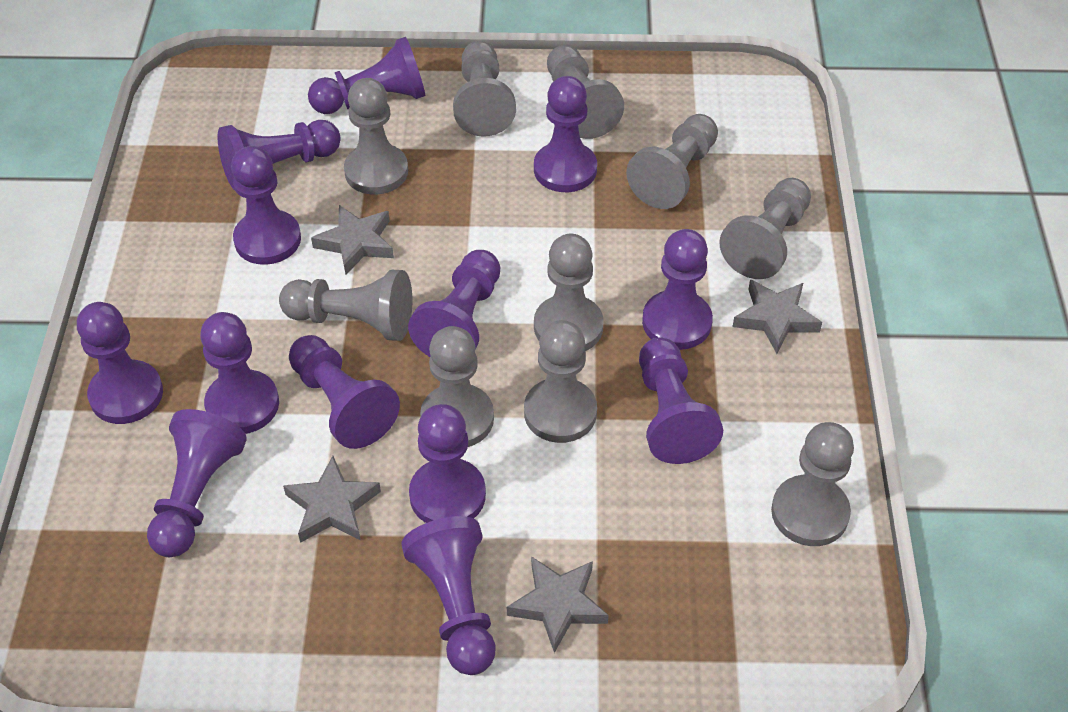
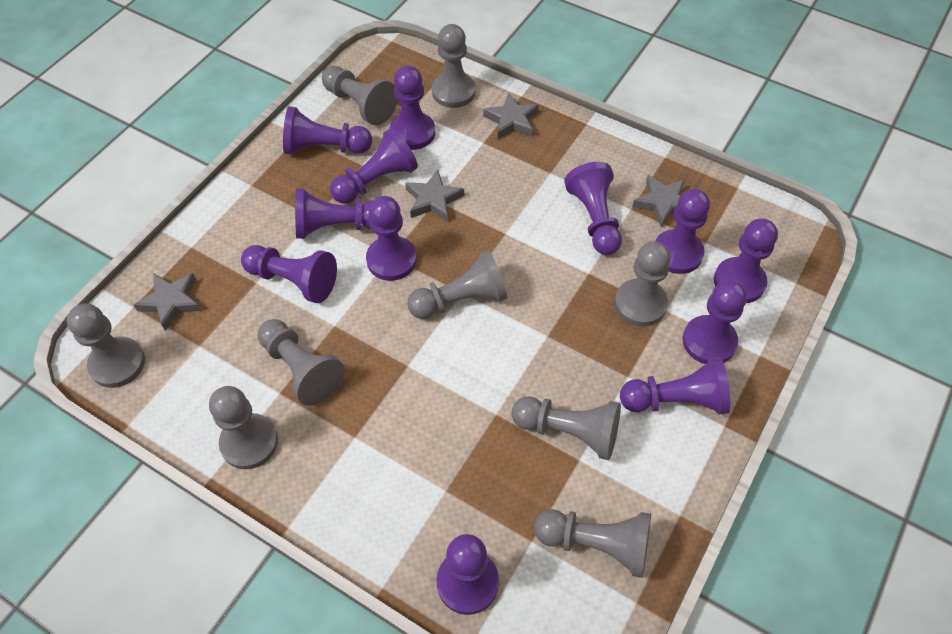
grey pawn: 10 -> 9
purple pawn: 13 -> 12

